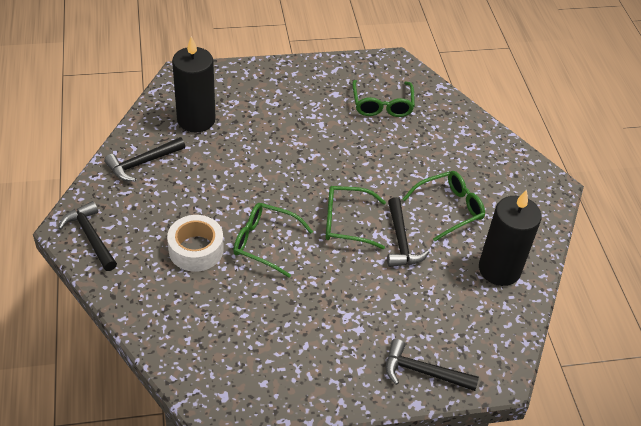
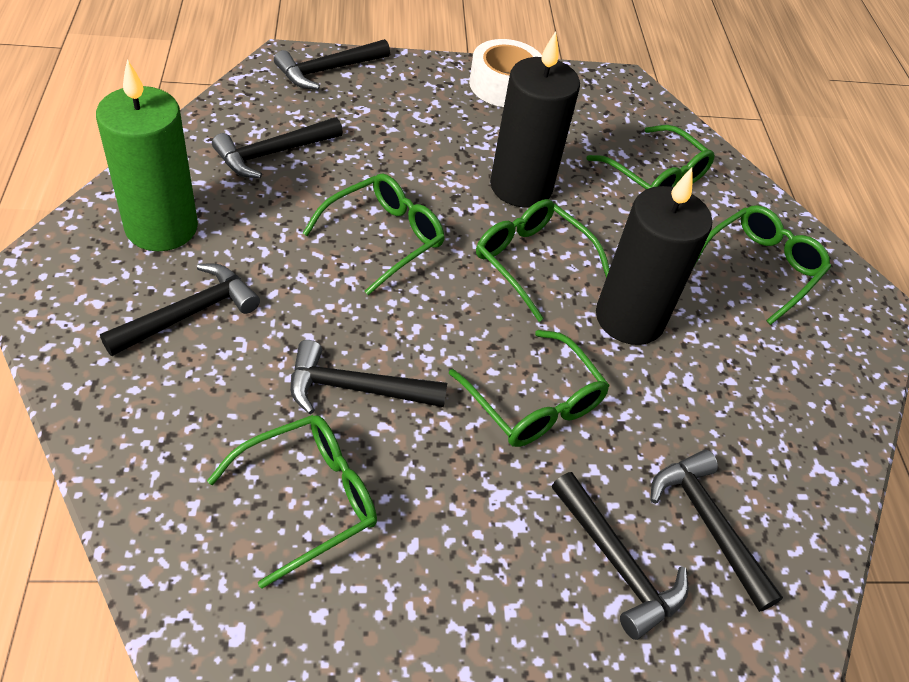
black hammer: 4 -> 6
green candle: 0 -> 1
green glasses: 4 -> 6

